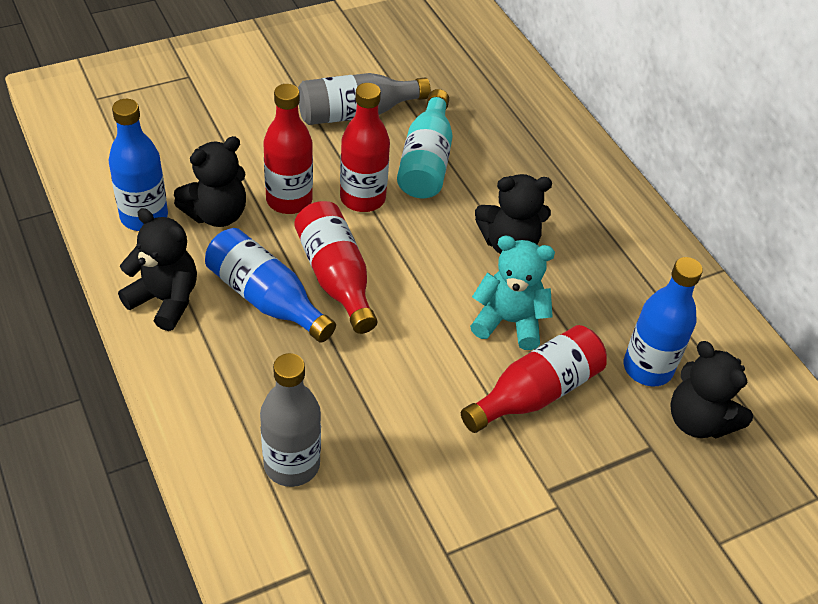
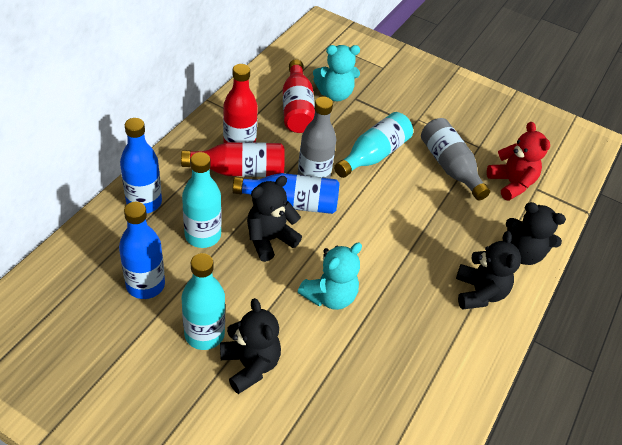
red bottle: 4 -> 3
red teddy bear: 0 -> 1
turquoise bottle: 1 -> 3
turquoise teddy bear: 1 -> 2

